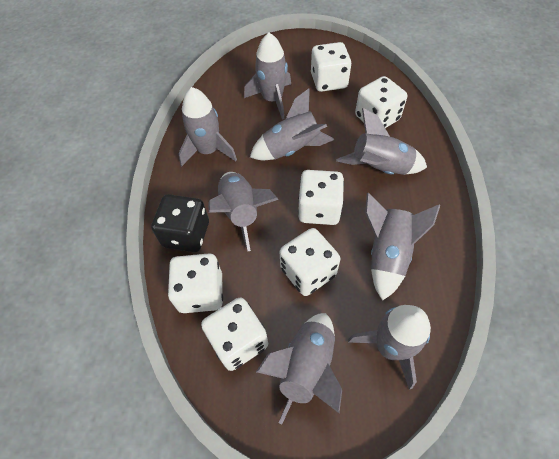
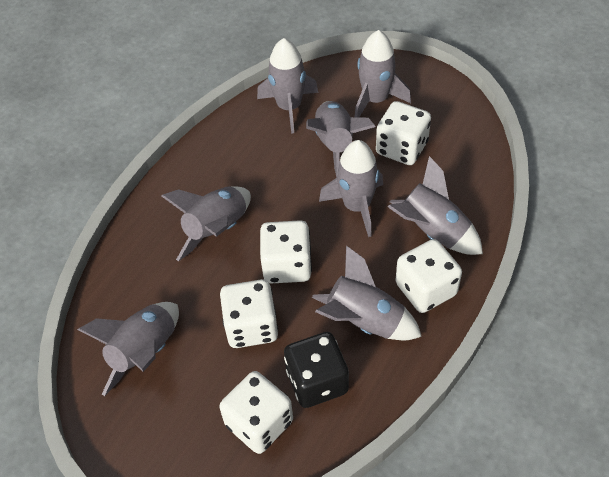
white dice: 6 -> 5

